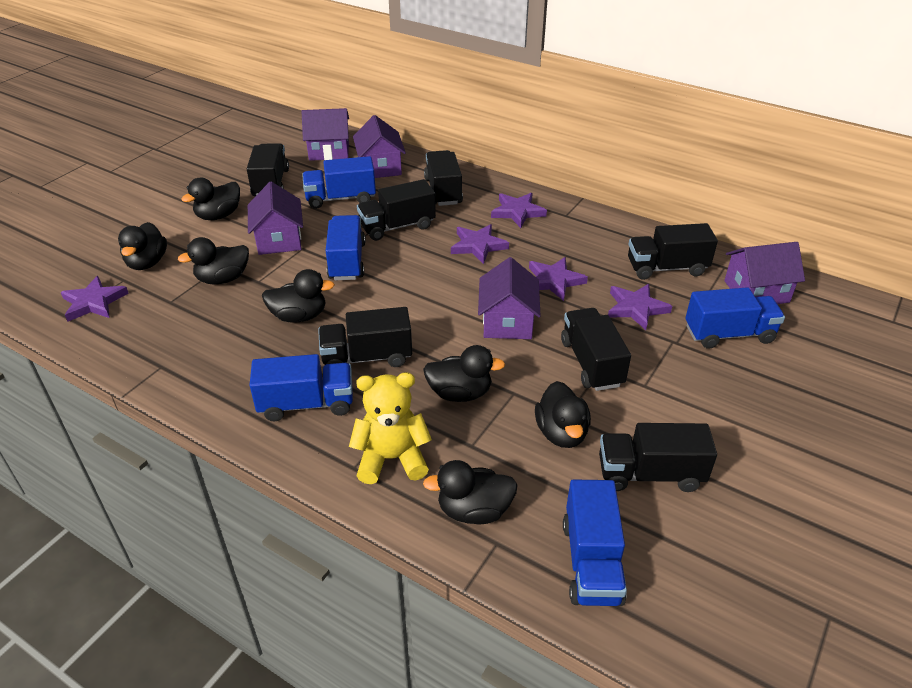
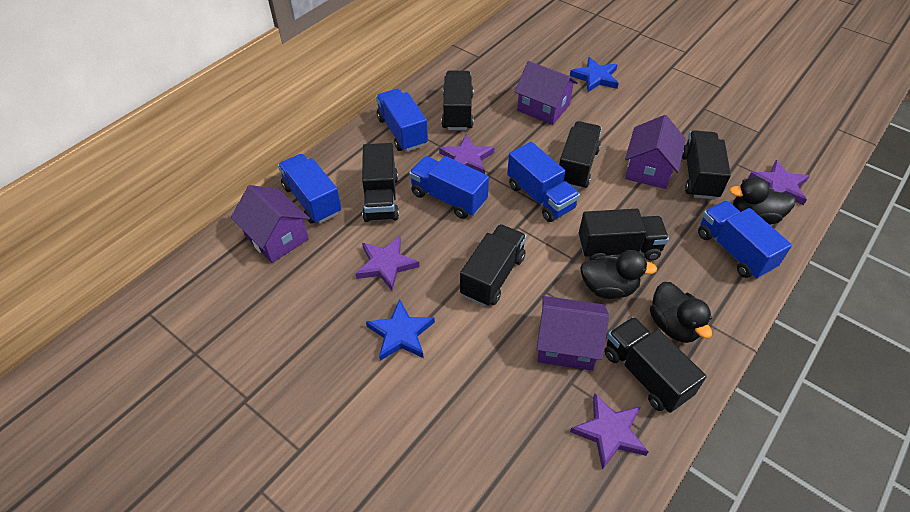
black duck: 7 -> 3
blue star: 0 -> 2
purple house: 5 -> 4
purple star: 5 -> 4
yellow teddy bear: 1 -> 0

